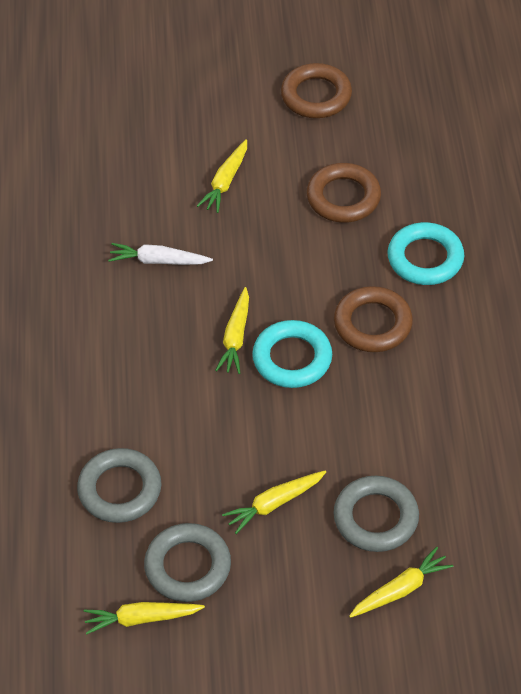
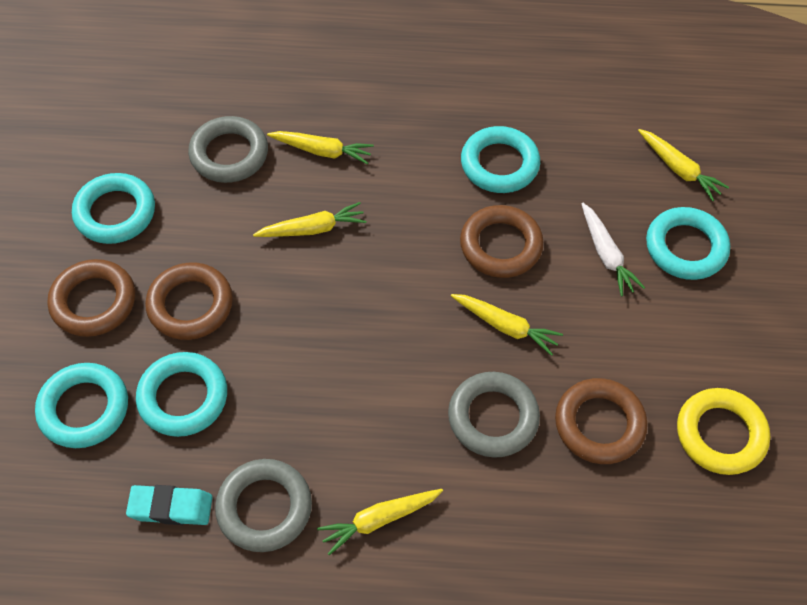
brown ring: 3 -> 4
turquoise eraser: 0 -> 1
turquoise ring: 2 -> 5
yellow ring: 0 -> 1

